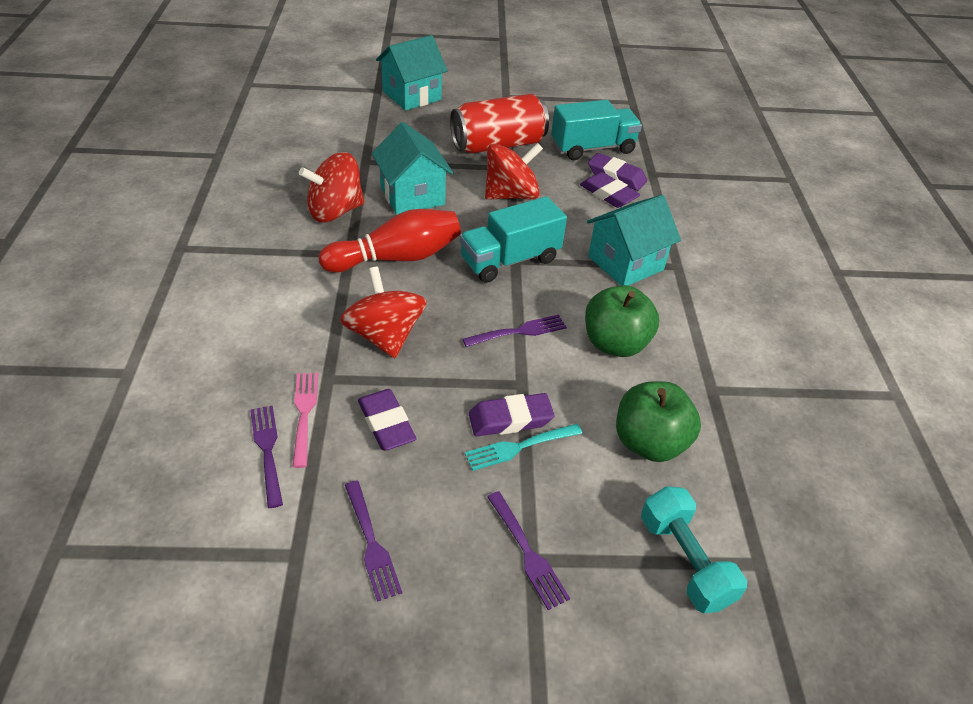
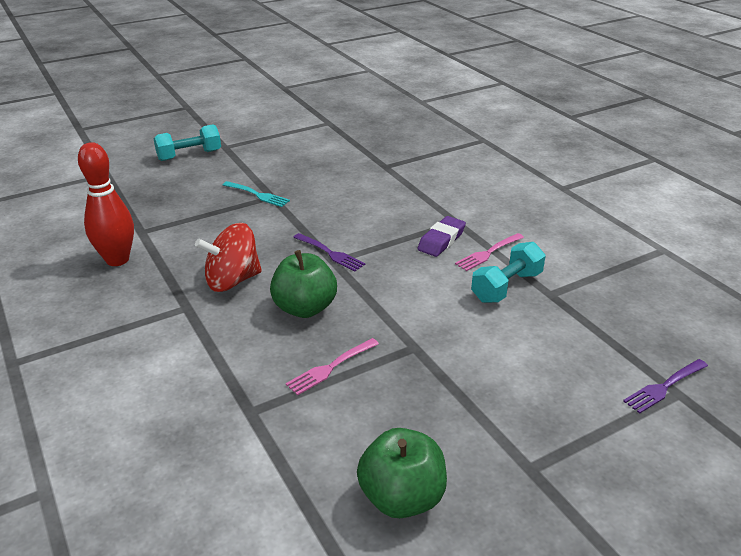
pink fork: 1 -> 2
purple eraser: 4 -> 1
purple fork: 4 -> 2
red can: 1 -> 0
red spinning top: 3 -> 1
turquoise dumbbell: 1 -> 2
turquoise house: 3 -> 0
turquoise truck: 2 -> 0

